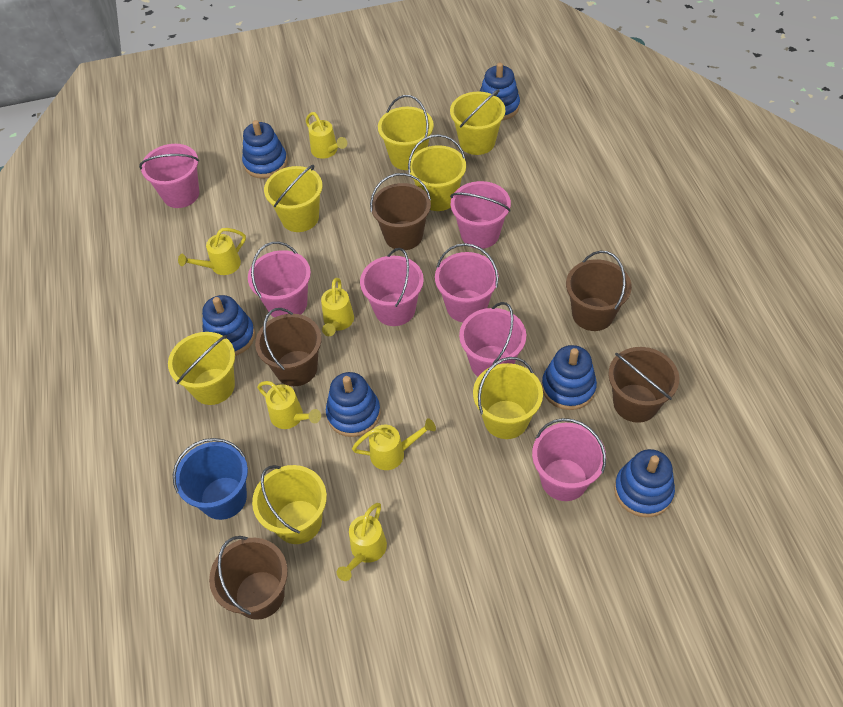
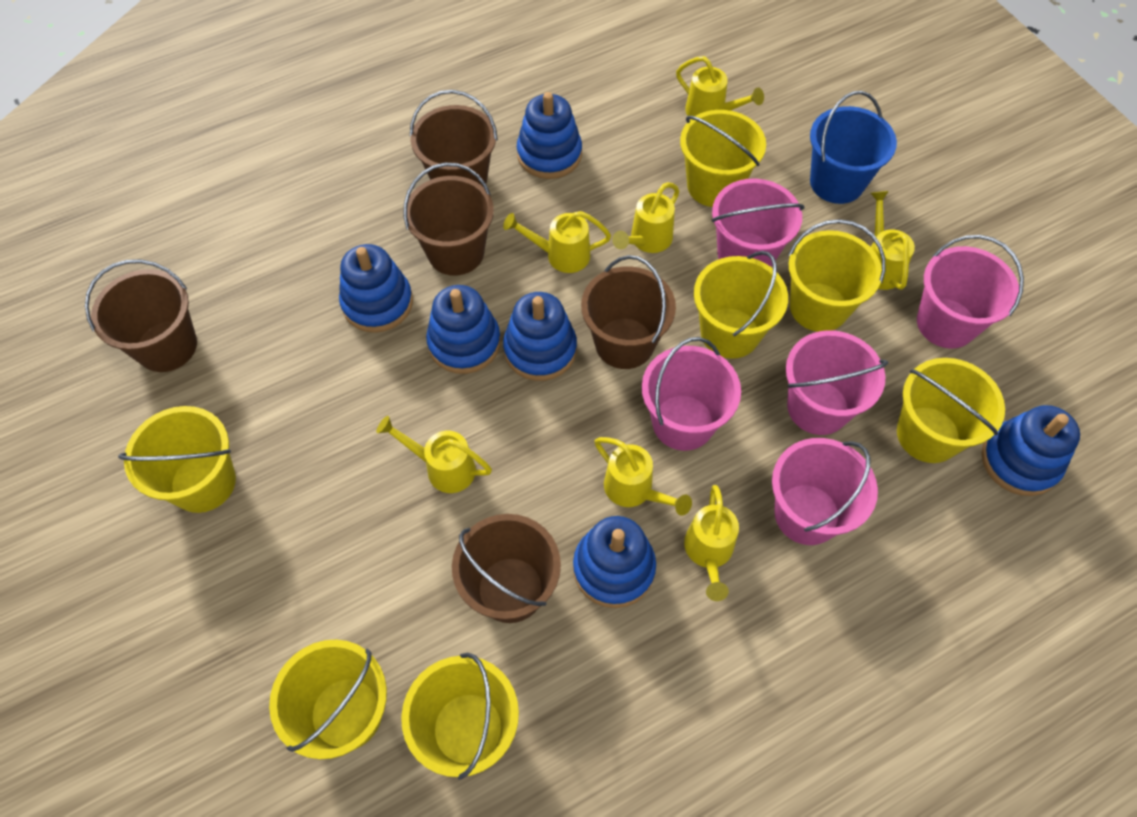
pink bucket: 7 -> 5
yellow watering can: 6 -> 7

